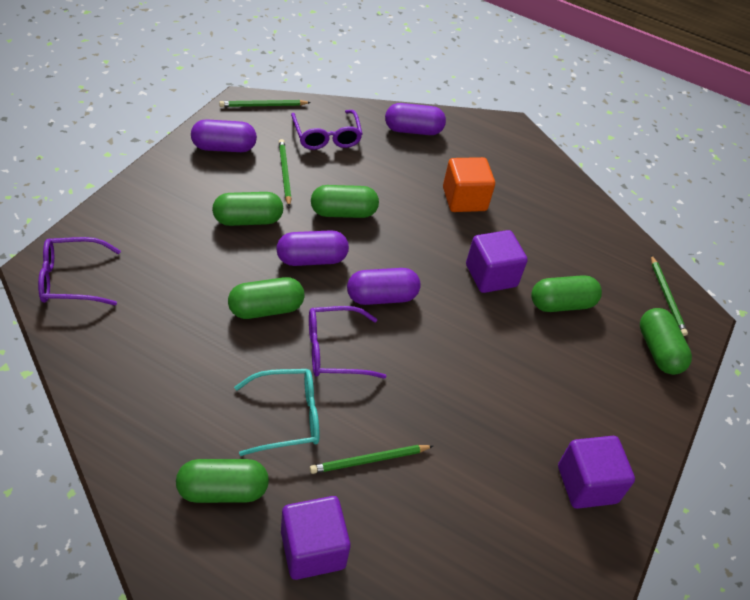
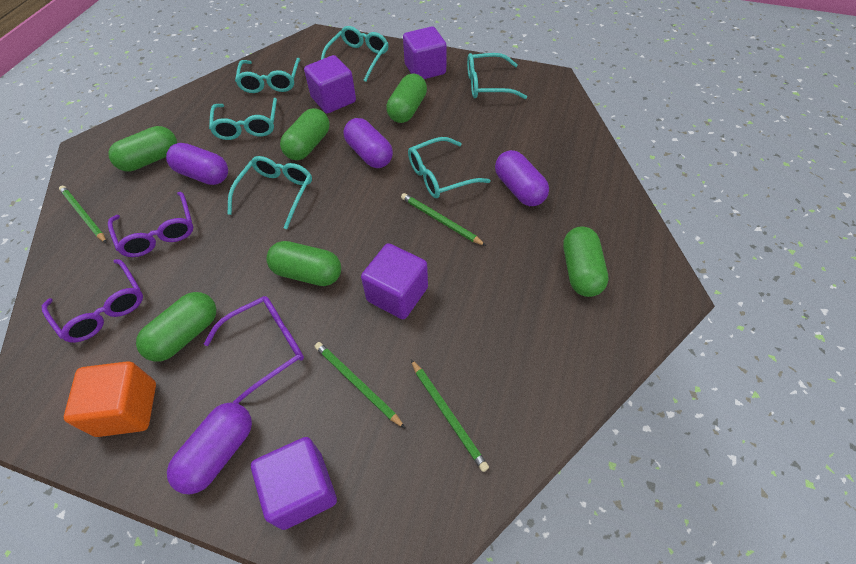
purple cube: 3 -> 4
turquoise glasses: 1 -> 6

